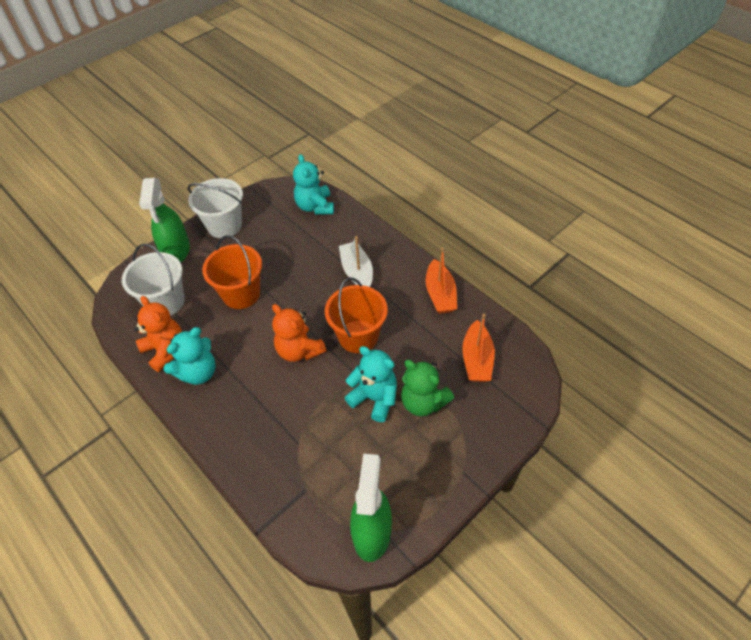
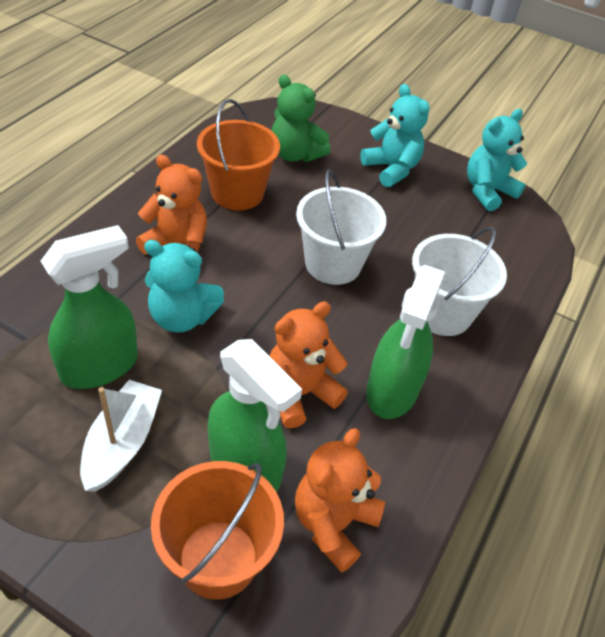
green spray bottle: 2 -> 3
orange boat: 2 -> 0
orange teddy bear: 2 -> 3

